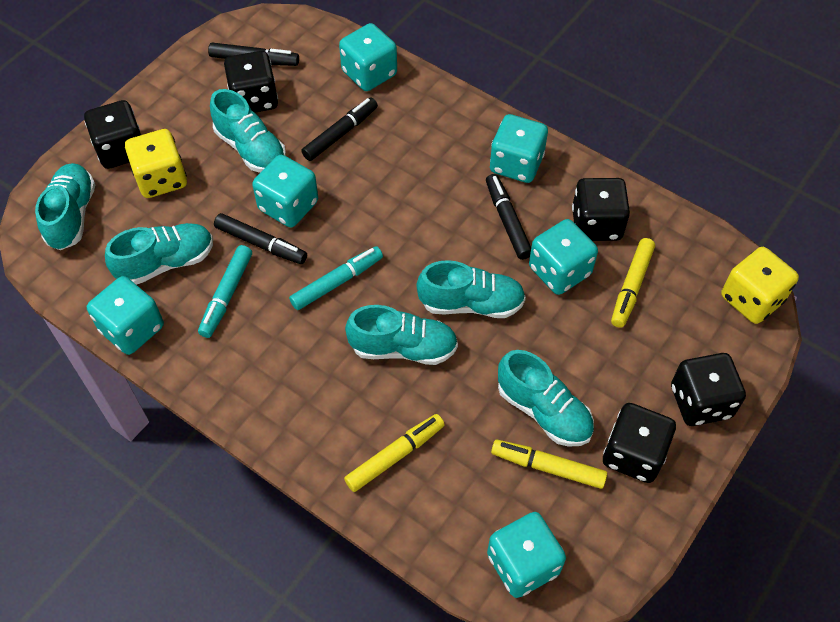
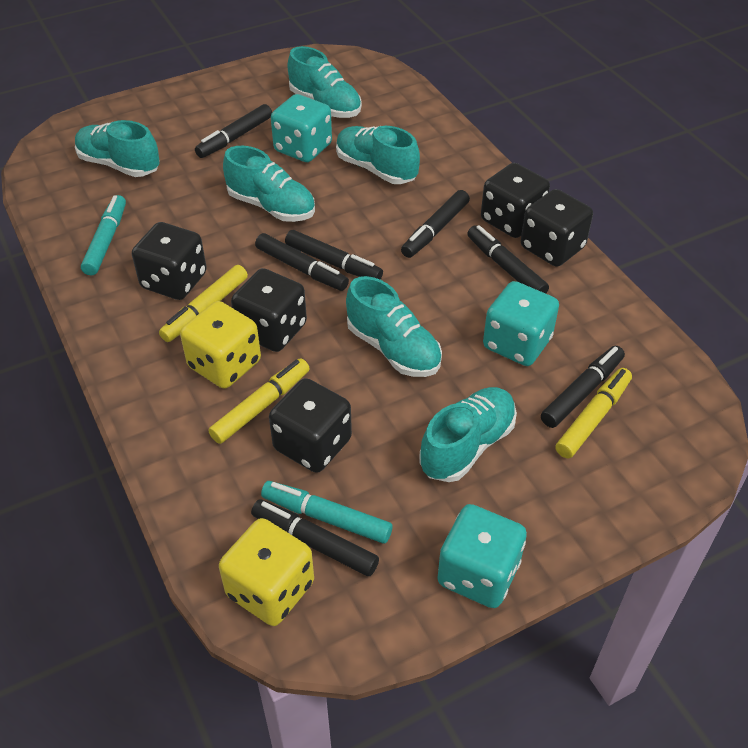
black marker: 4 -> 7
turquoise dice: 6 -> 3

